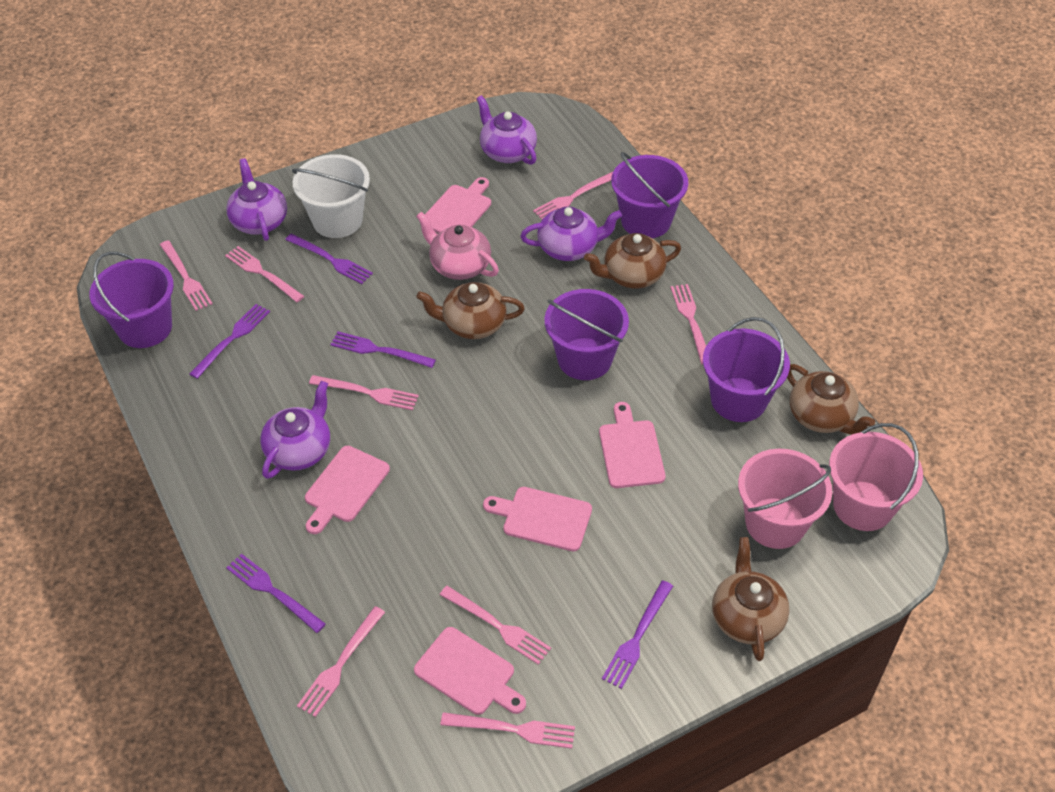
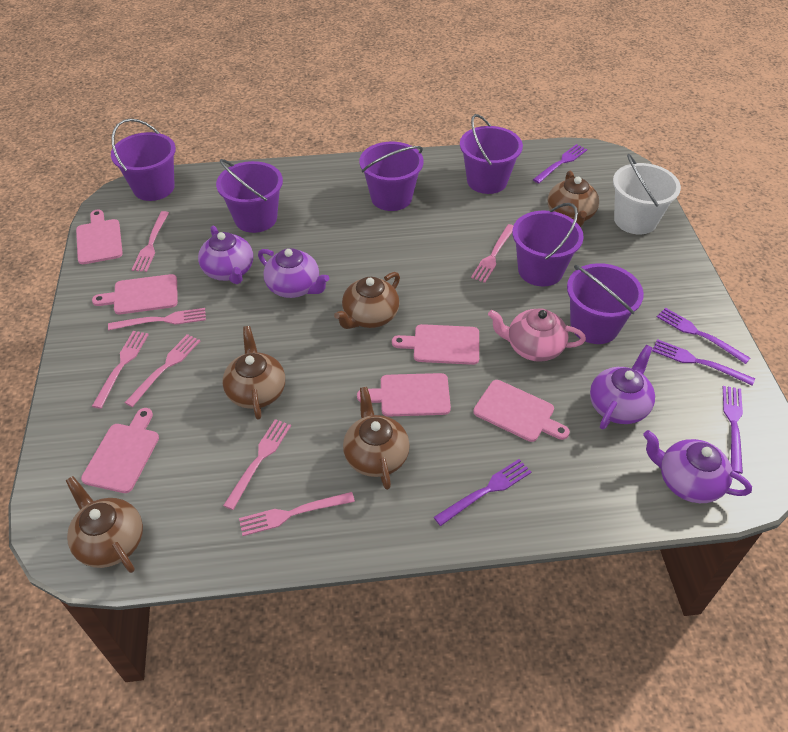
brown teapot: 4 -> 5
pink bucket: 2 -> 0
pink cutting board: 5 -> 6
pink fork: 8 -> 7
purple bucket: 4 -> 6

